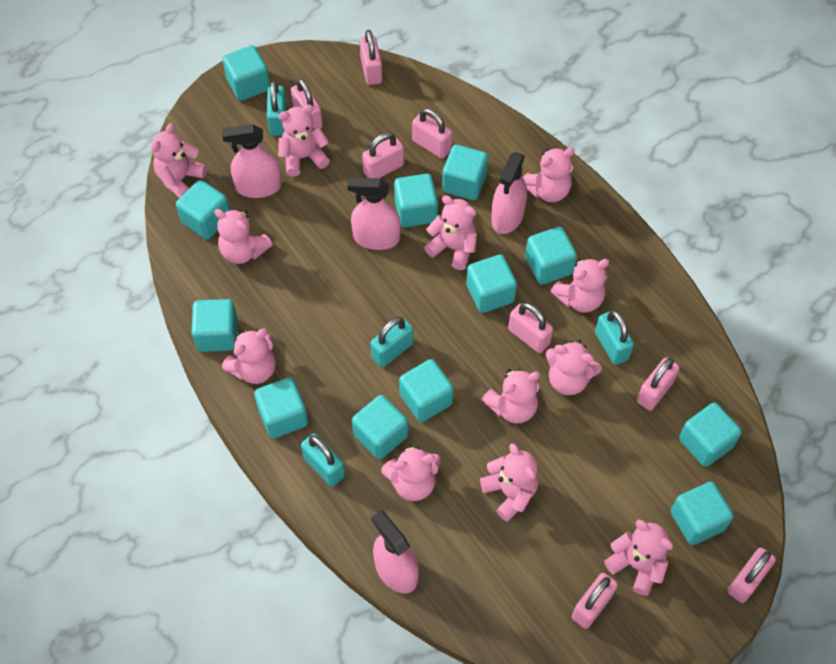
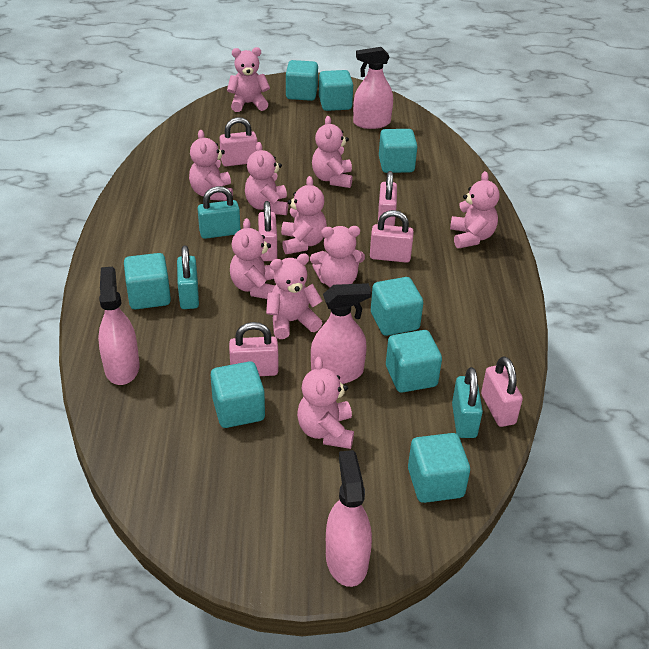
pink padlock: 8 -> 6
pink teddy bear: 12 -> 10
turquoise cube: 12 -> 8
turquoise padlock: 4 -> 3

